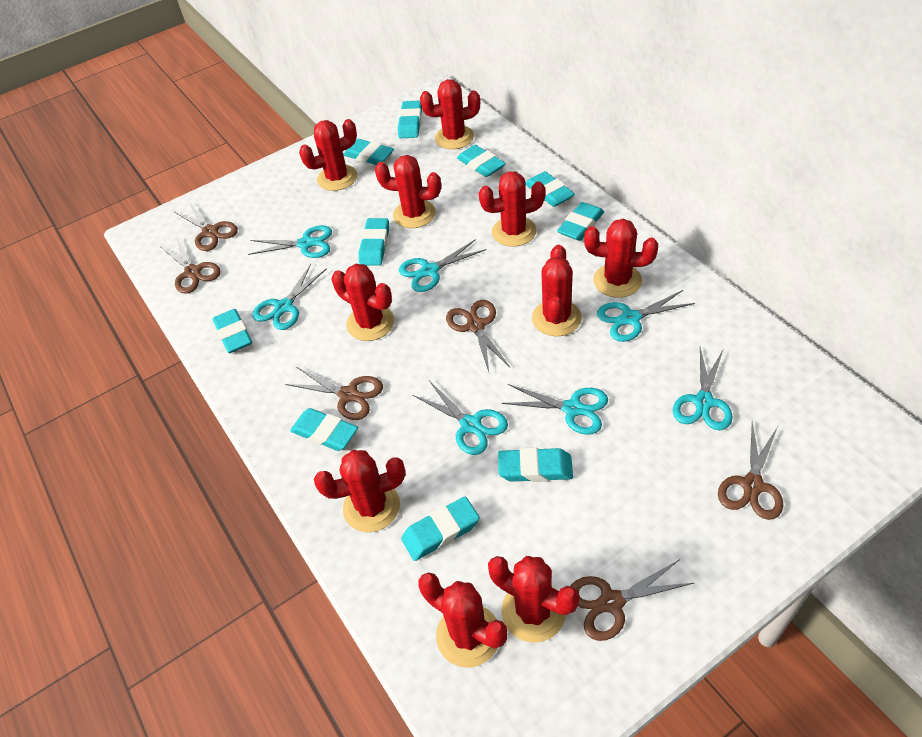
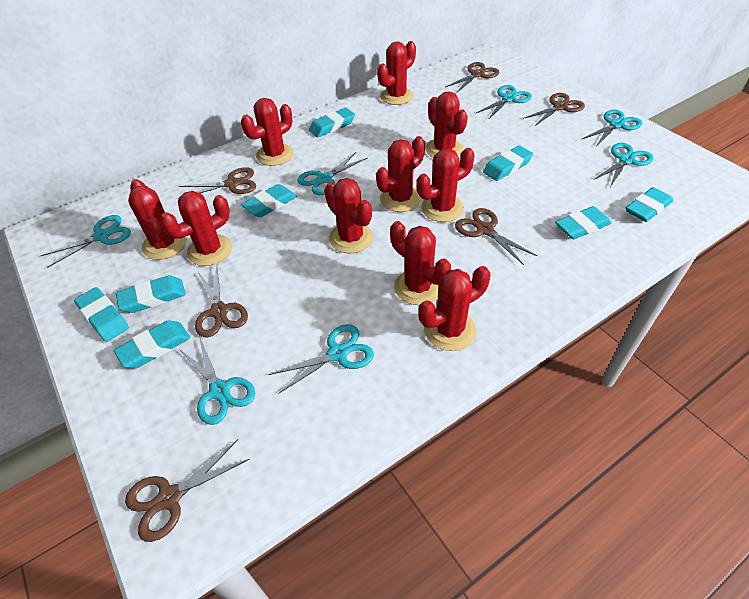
turquoise eraser: 10 -> 8

